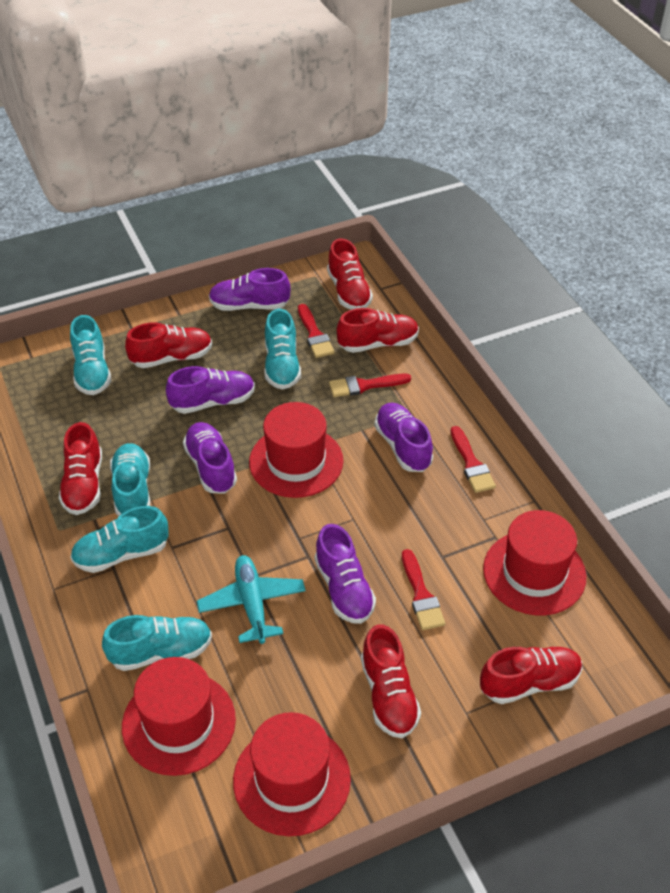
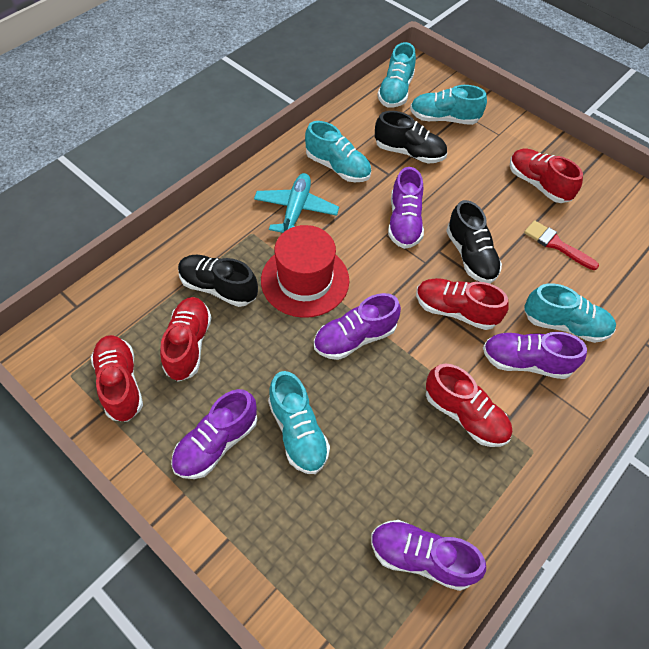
black shoe: 0 -> 3
red brush: 4 -> 1
red hat: 4 -> 1
red shoe: 6 -> 5

